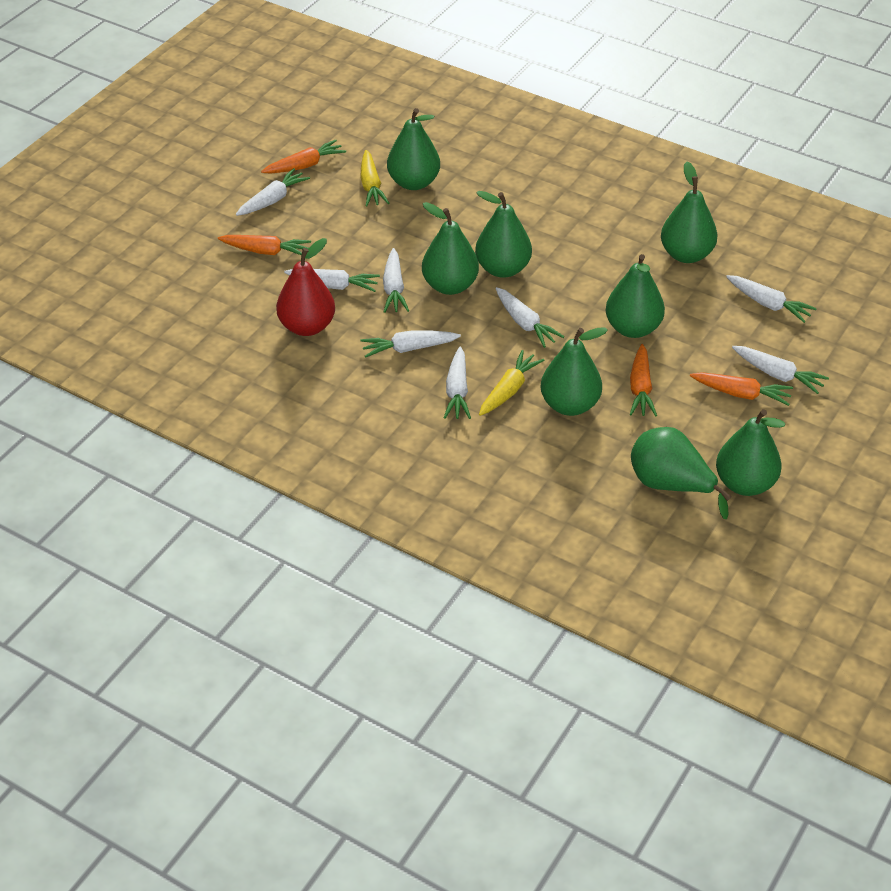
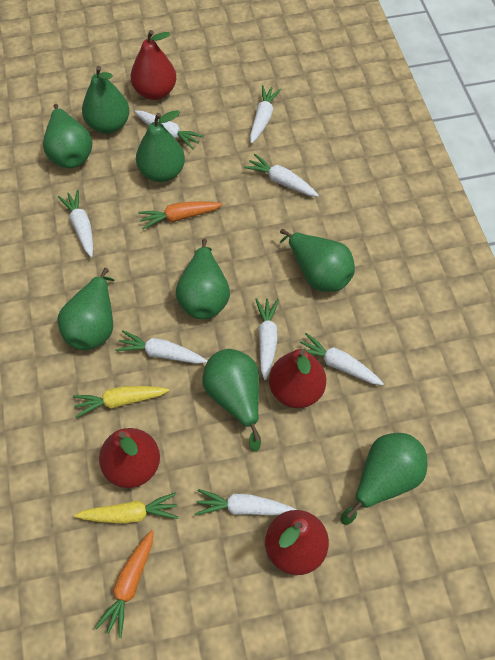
orange carrot: 4 -> 2
red pear: 1 -> 4

